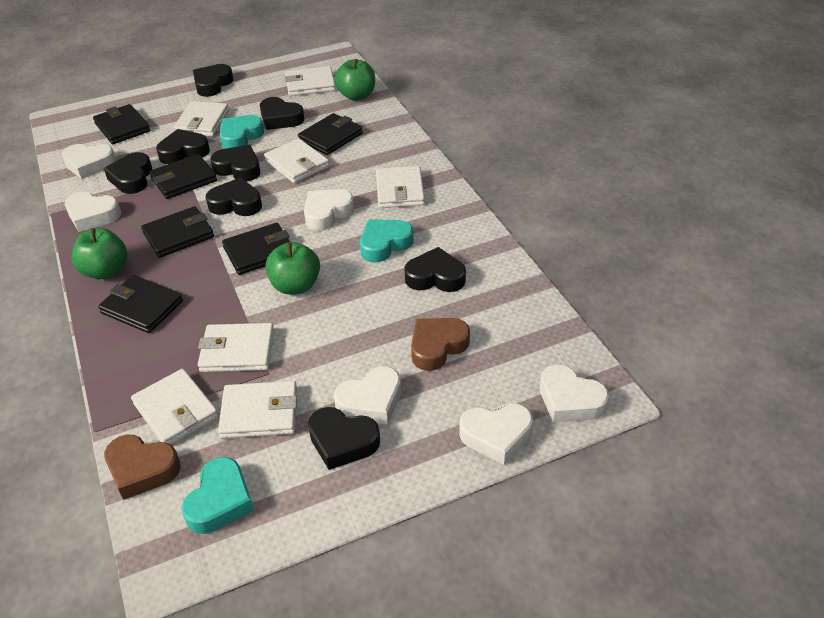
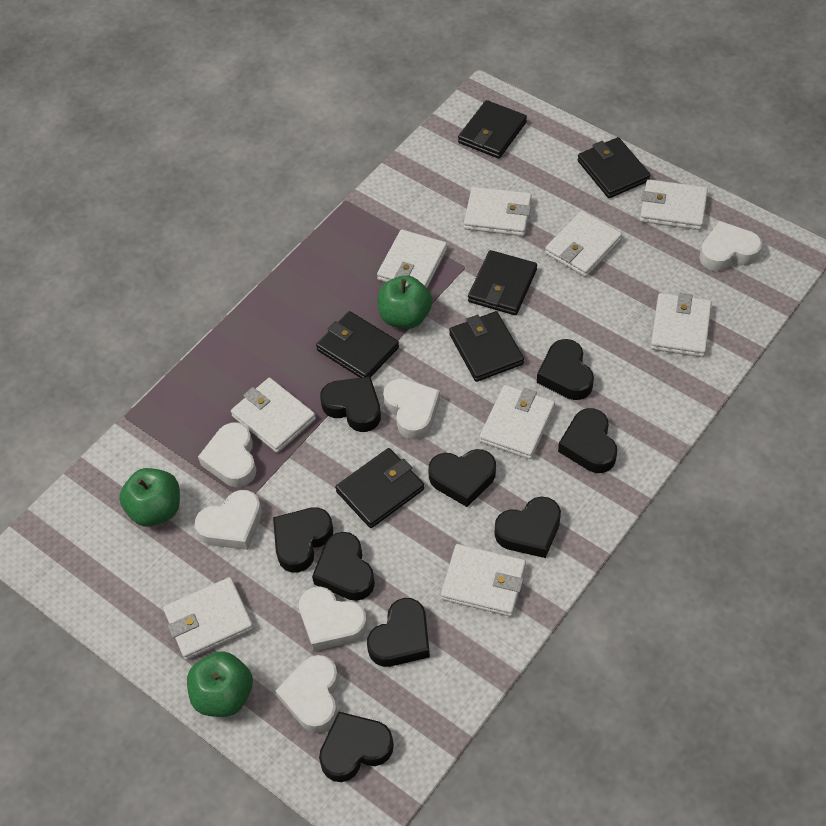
black heart: 8 -> 9
brown heart: 2 -> 0
turquoise heart: 3 -> 0
white wallet: 7 -> 9

